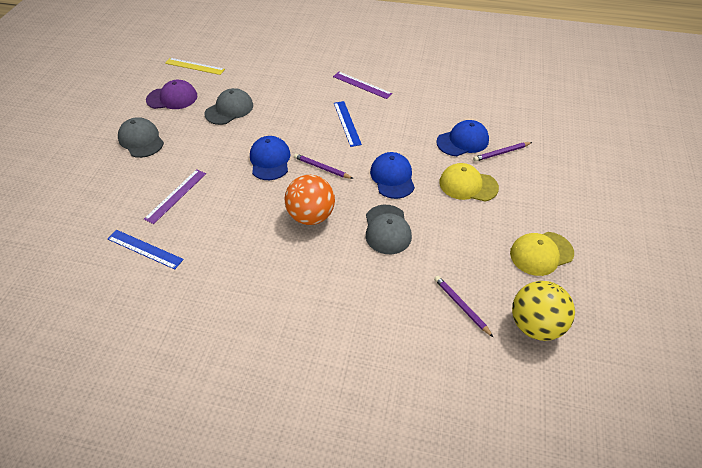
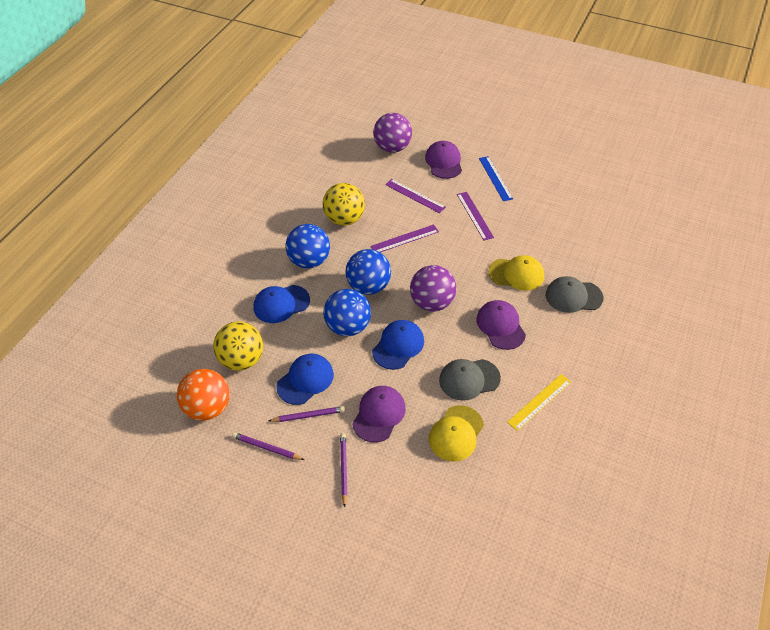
blue ball: 0 -> 3
blue ruler: 2 -> 1
grey cap: 3 -> 2
purple ball: 0 -> 2
purple cap: 1 -> 3
purple ruler: 2 -> 3
yellow ball: 1 -> 2

